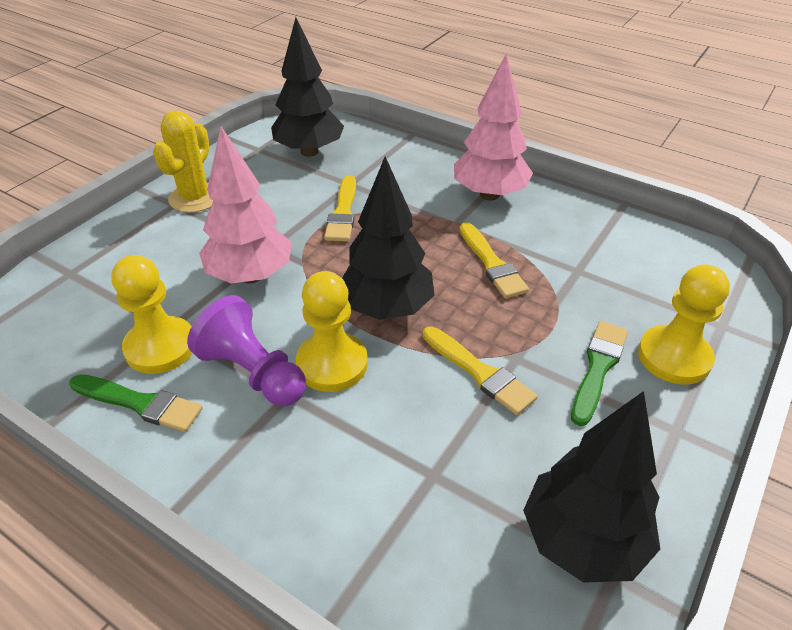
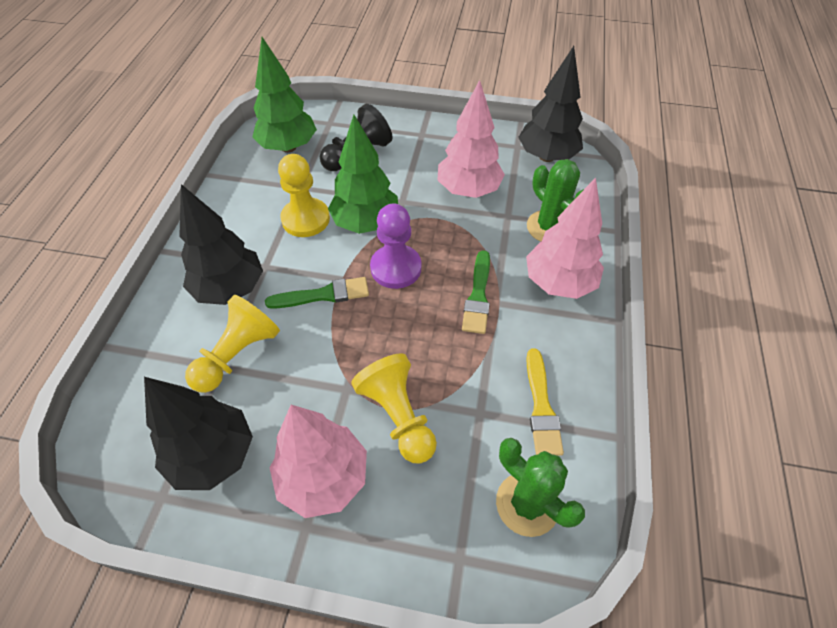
black pawn: 0 -> 1
green cactus: 0 -> 2
green tree: 0 -> 2
pink tree: 2 -> 3
yellow brush: 3 -> 1
yellow cactus: 1 -> 0

